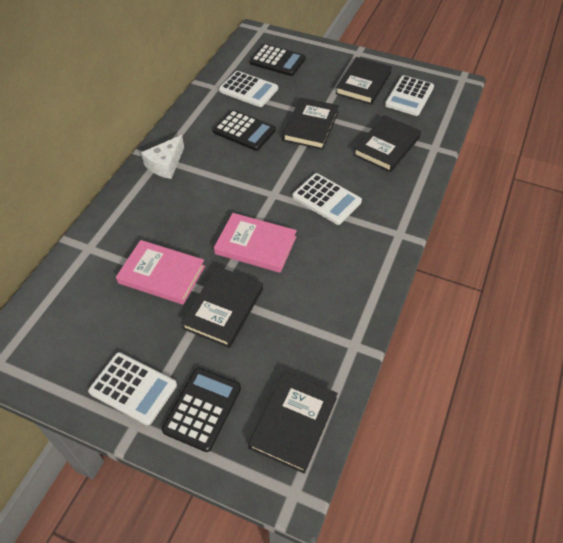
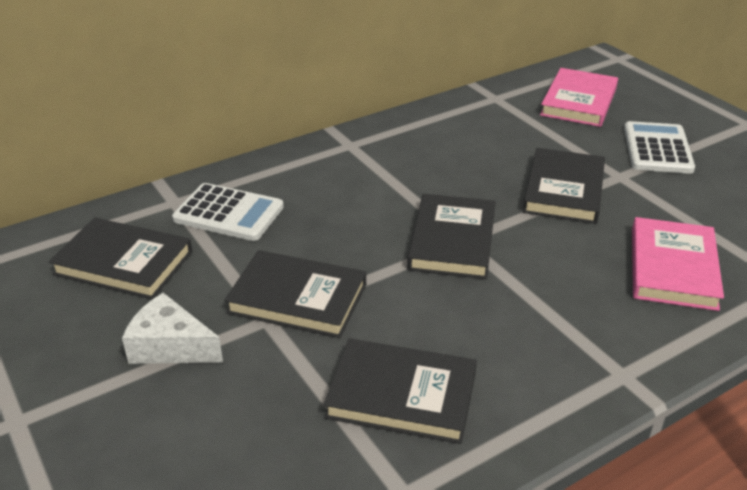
black calculator: 3 -> 0
white calculator: 4 -> 2

